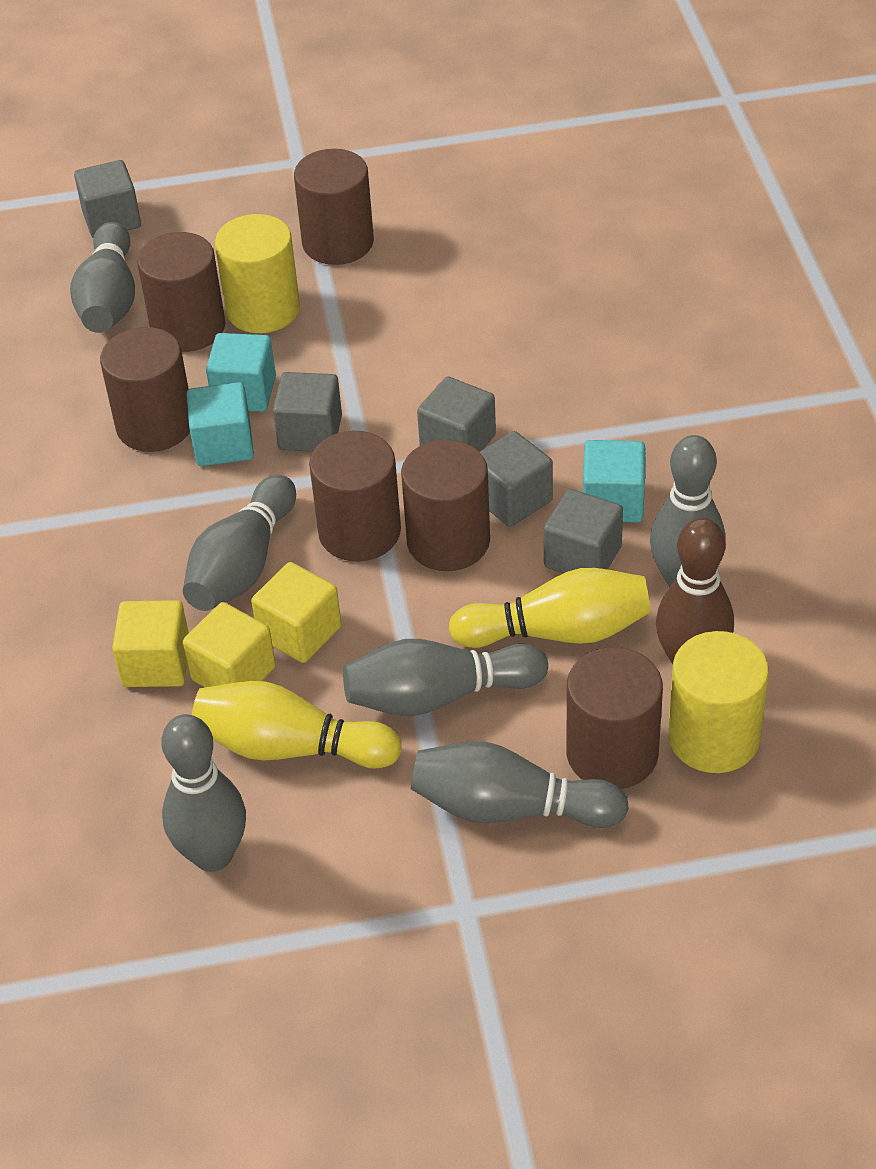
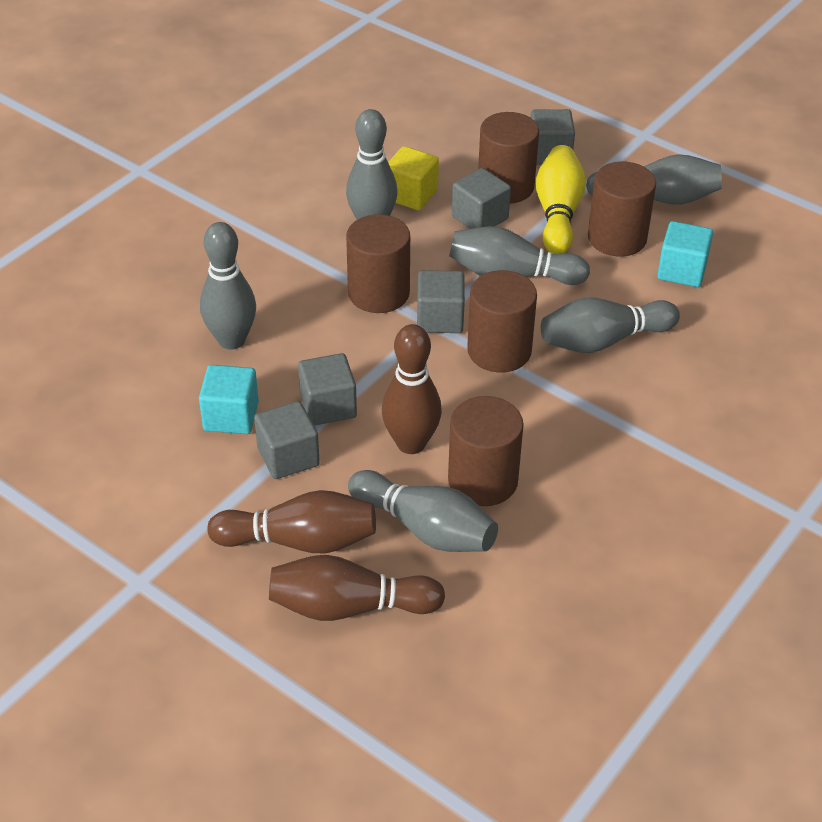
brown bowling pin: 1 -> 3
brown cylinder: 6 -> 5
turquoise cube: 3 -> 2
yellow bowling pin: 2 -> 1
yellow cube: 3 -> 1
yellow cylinder: 2 -> 0

